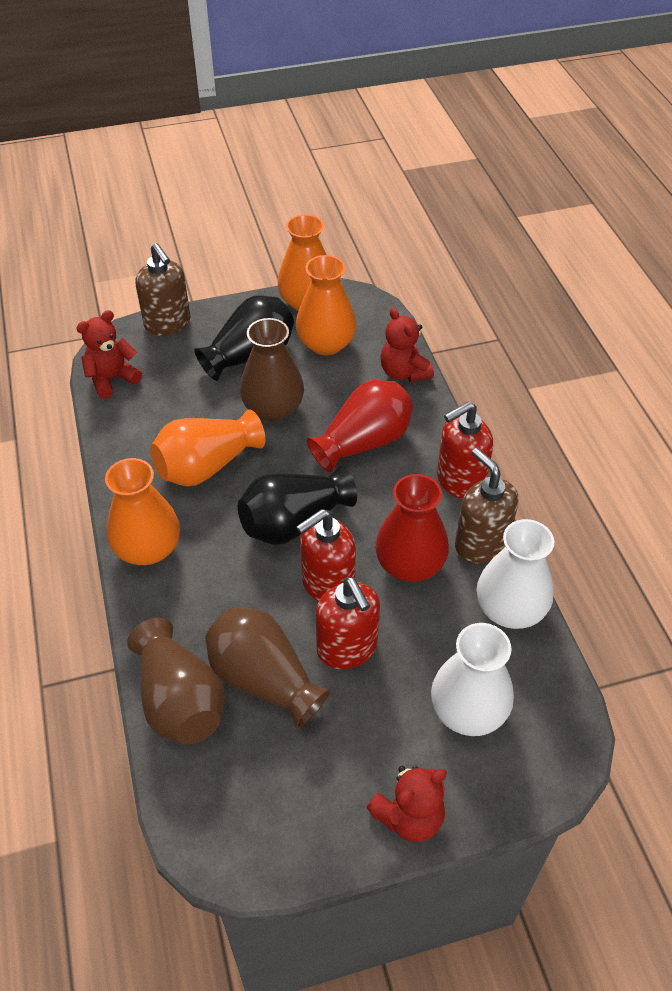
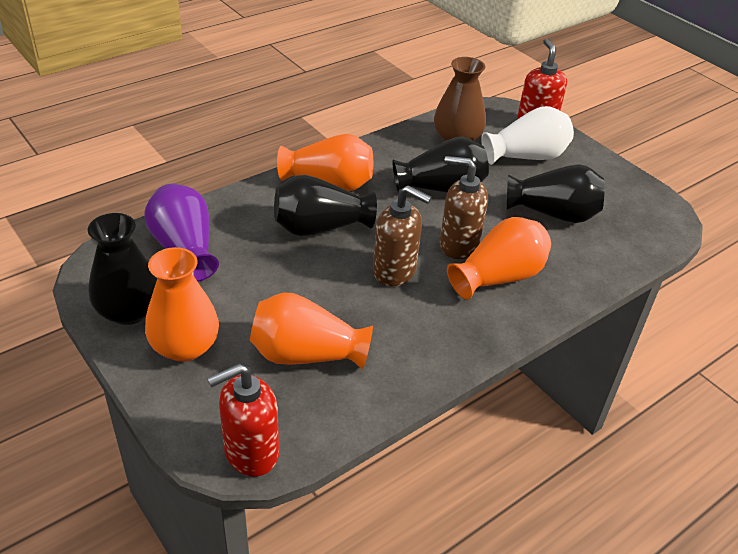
black vase: 2 -> 4
brown vase: 3 -> 1
purple vase: 0 -> 1
red soap dispenser: 3 -> 2
red teddy bear: 3 -> 0
red vase: 2 -> 0
white vase: 2 -> 1

